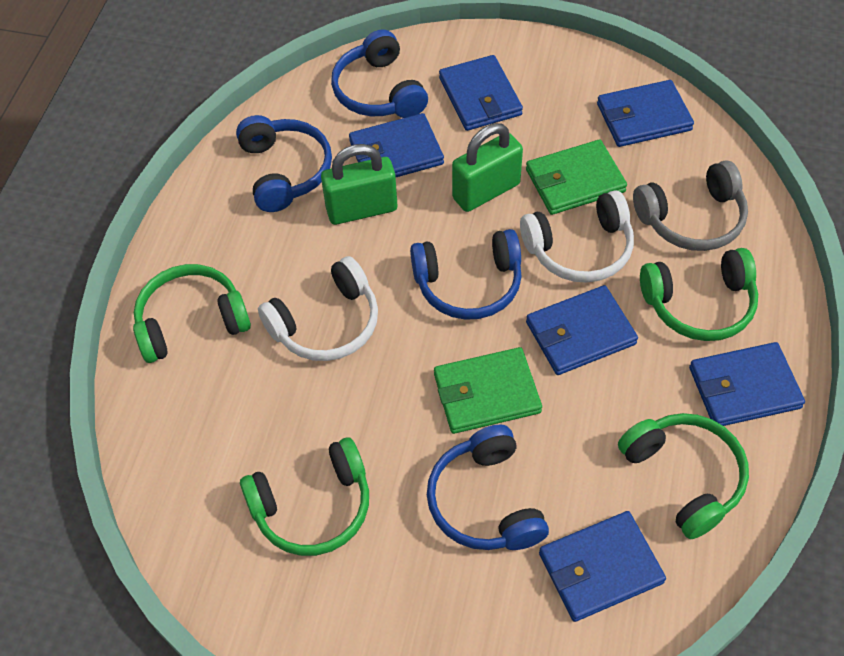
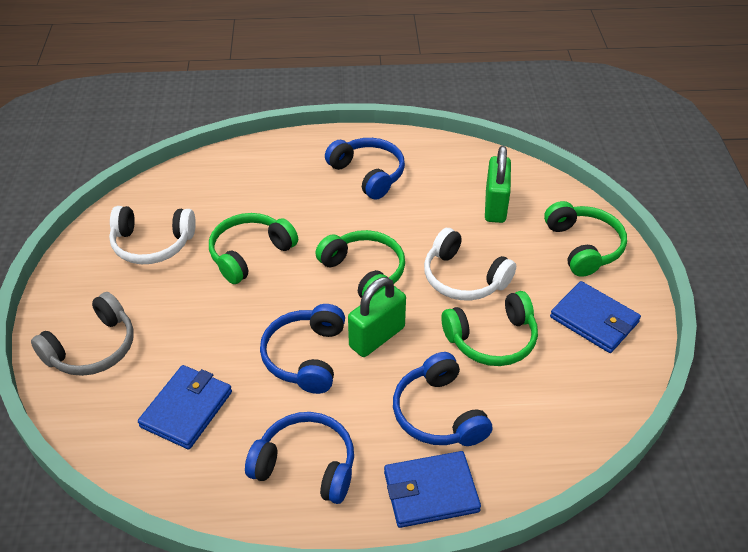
blue wallet: 6 -> 3
green wallet: 2 -> 0

